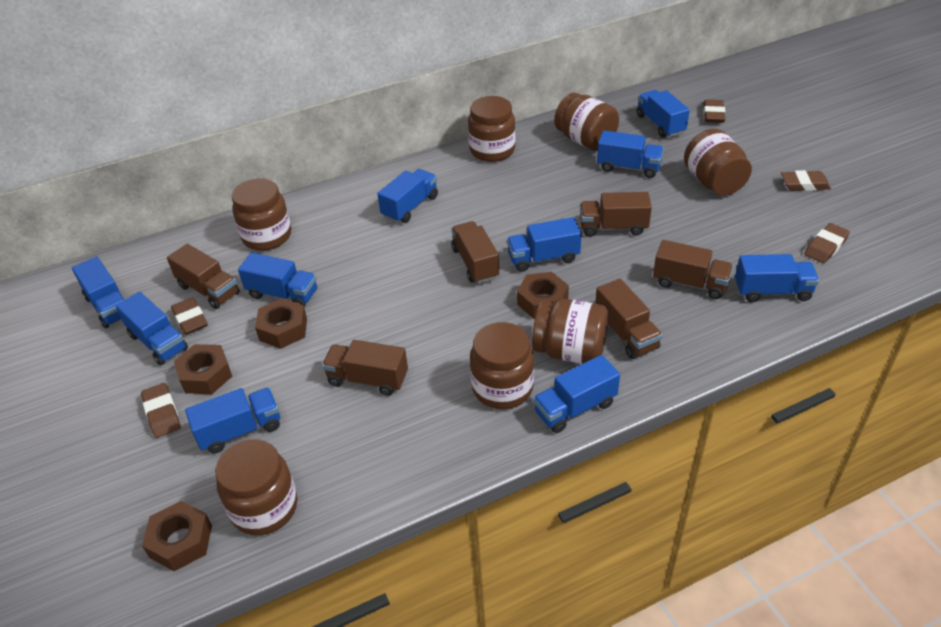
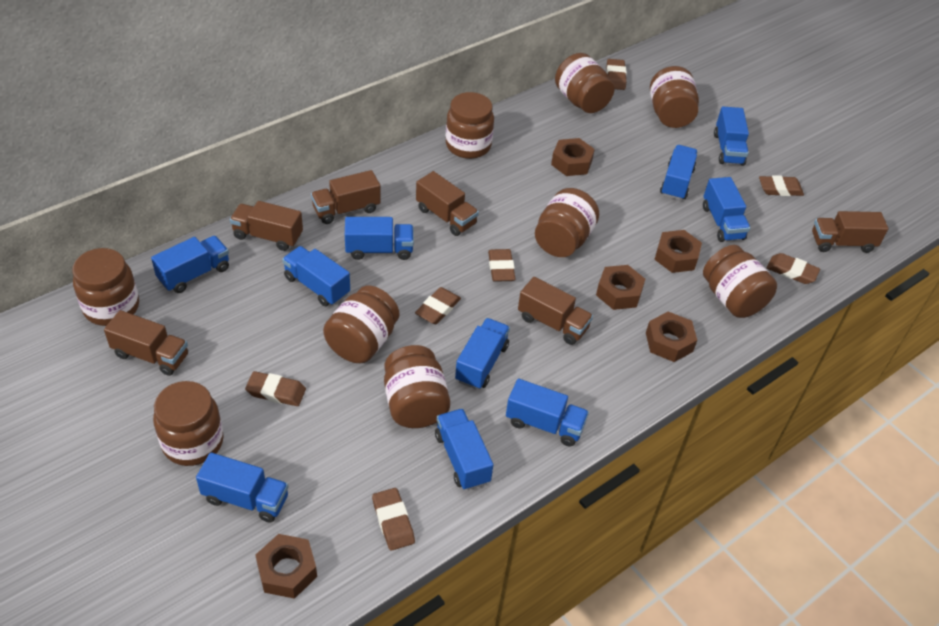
brown eraser: 5 -> 7
brown jar: 7 -> 9
brown nut: 4 -> 5

